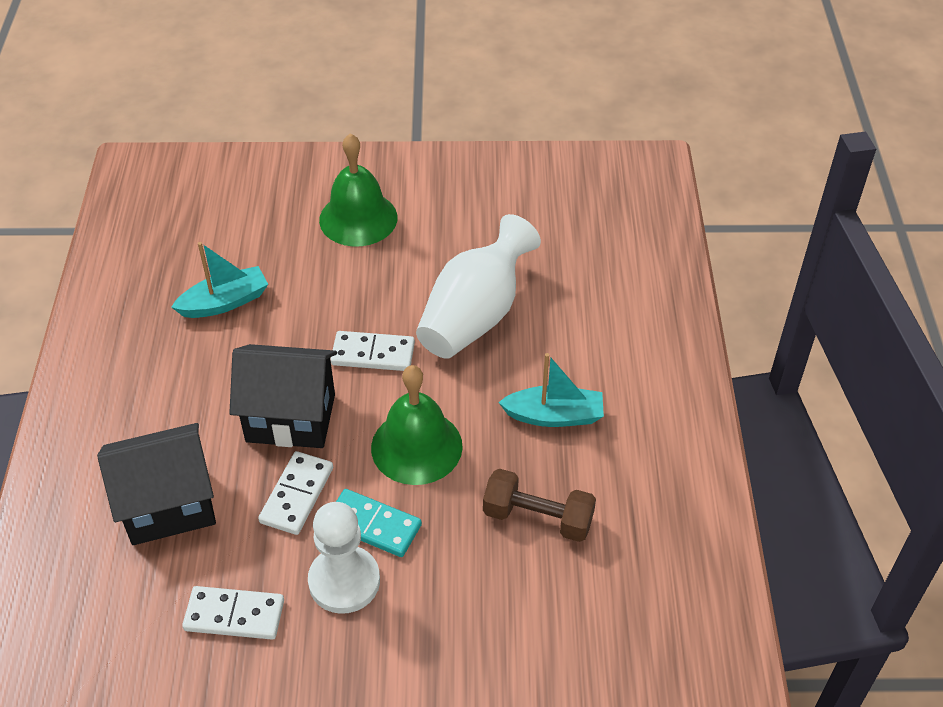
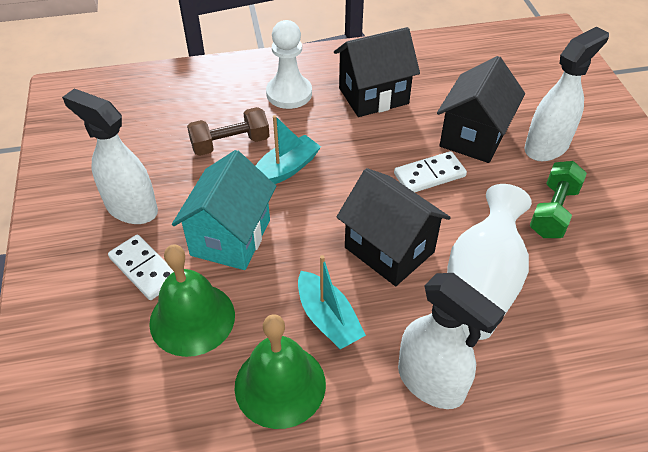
black house: 2 -> 3
green dumbbell: 0 -> 1
turquoise domino: 1 -> 0
turquoise house: 0 -> 1
white domino: 3 -> 2
white spray bottle: 0 -> 3

